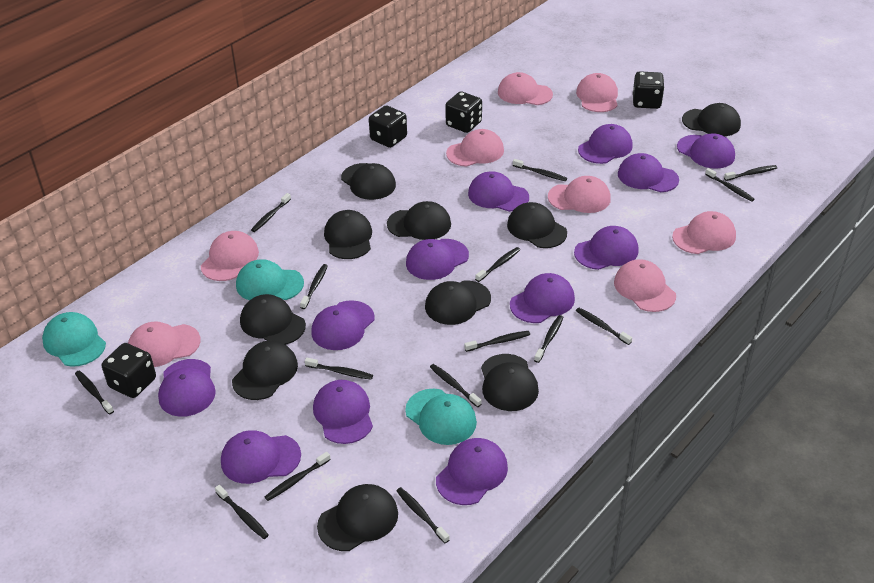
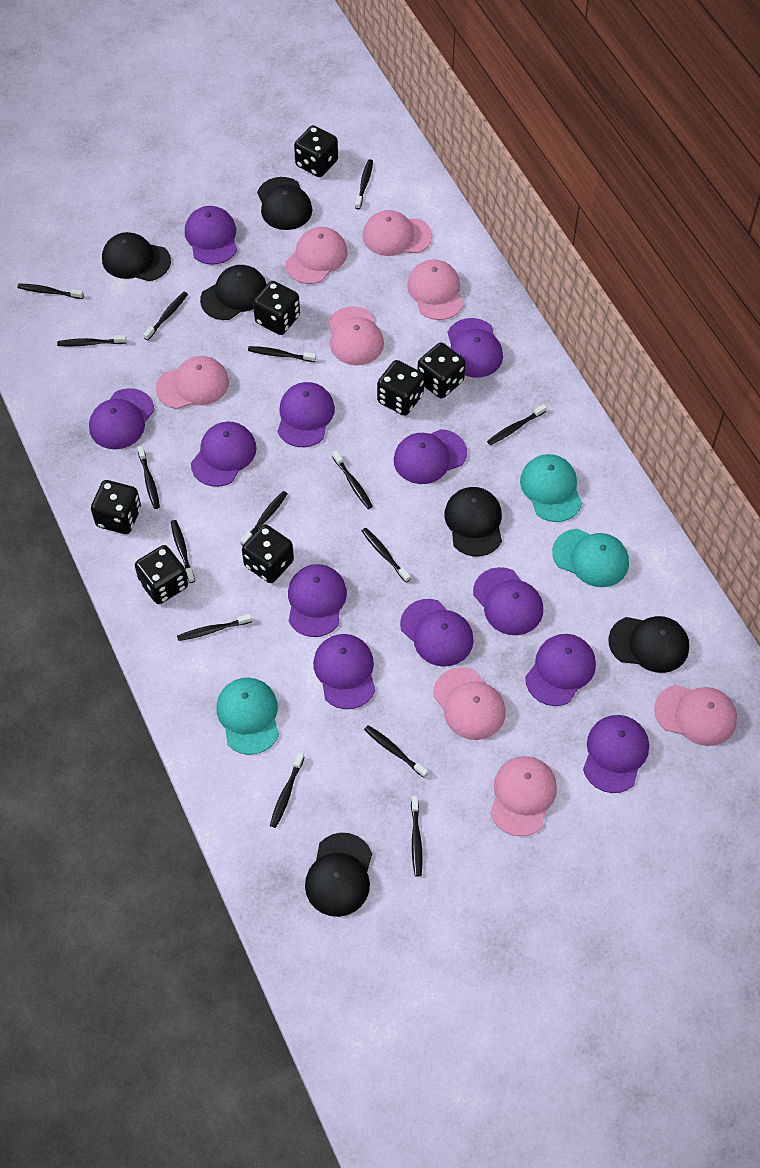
black cap: 10 -> 6
black dice: 4 -> 7

